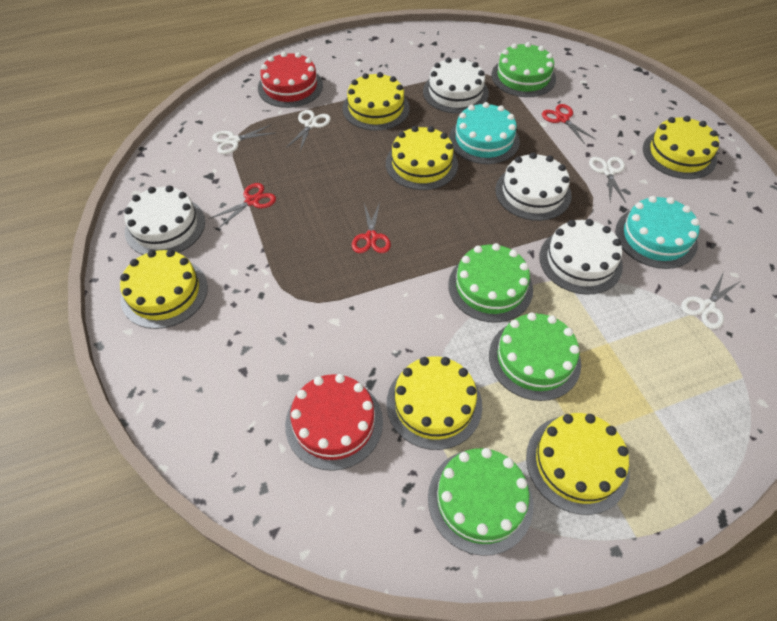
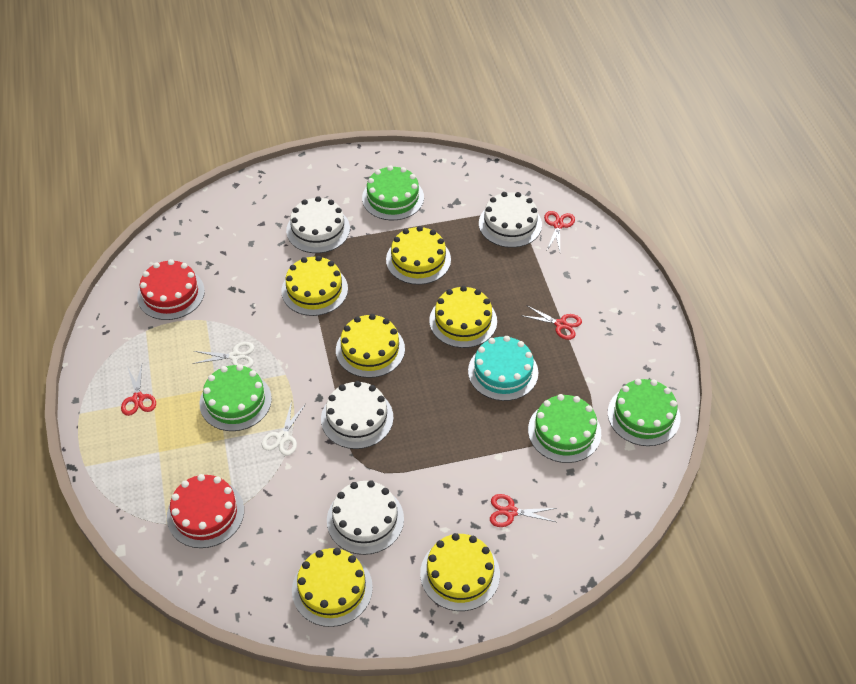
red scissors: 3 -> 4
turquoise cake: 2 -> 1
white scissors: 4 -> 2

